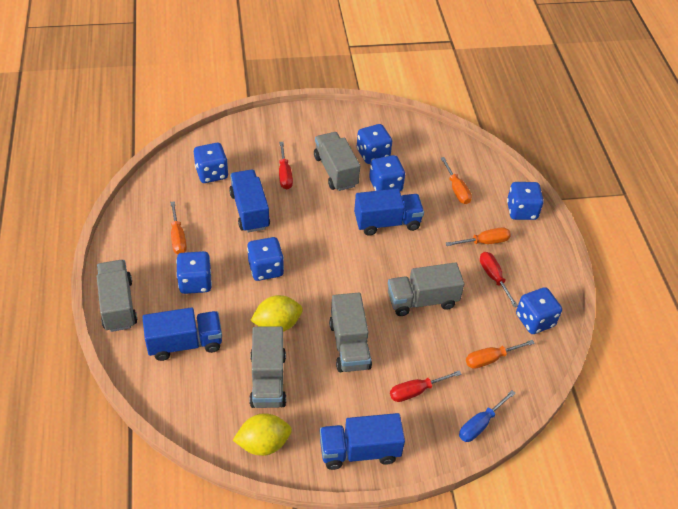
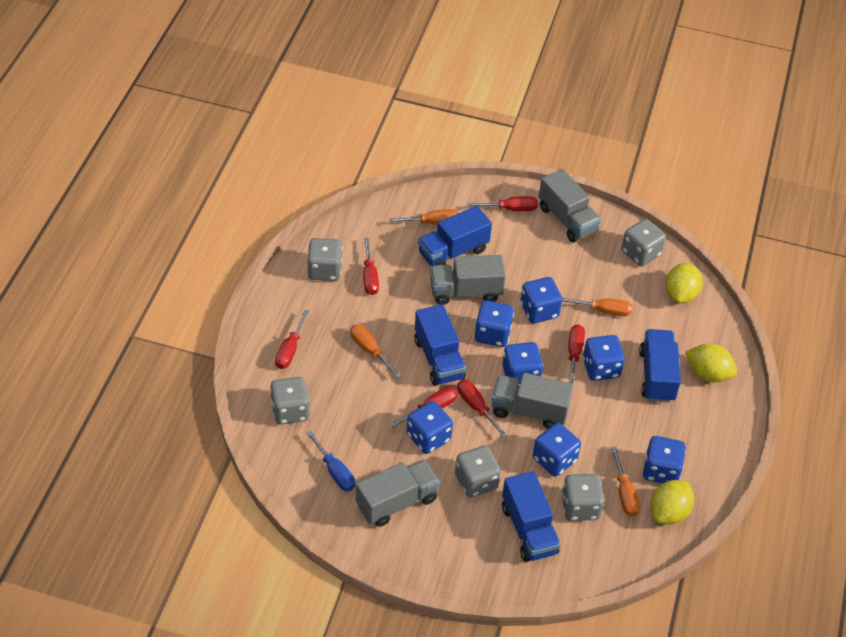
grey dice: 0 -> 5
grey truck: 5 -> 4
red screwdriver: 3 -> 6
yellow lemon: 2 -> 3

